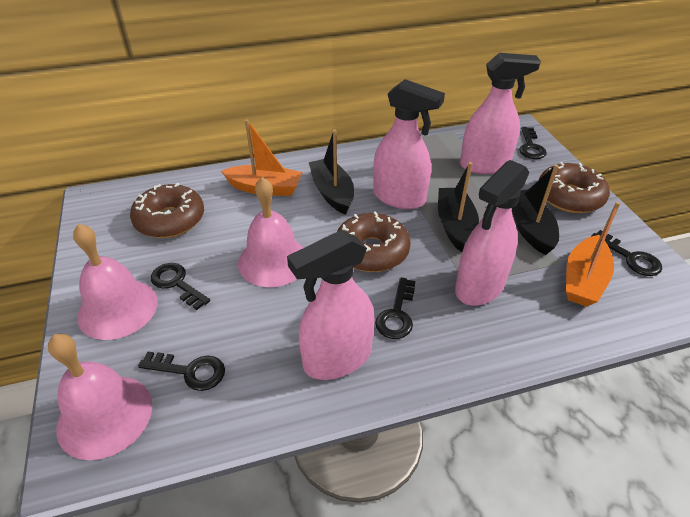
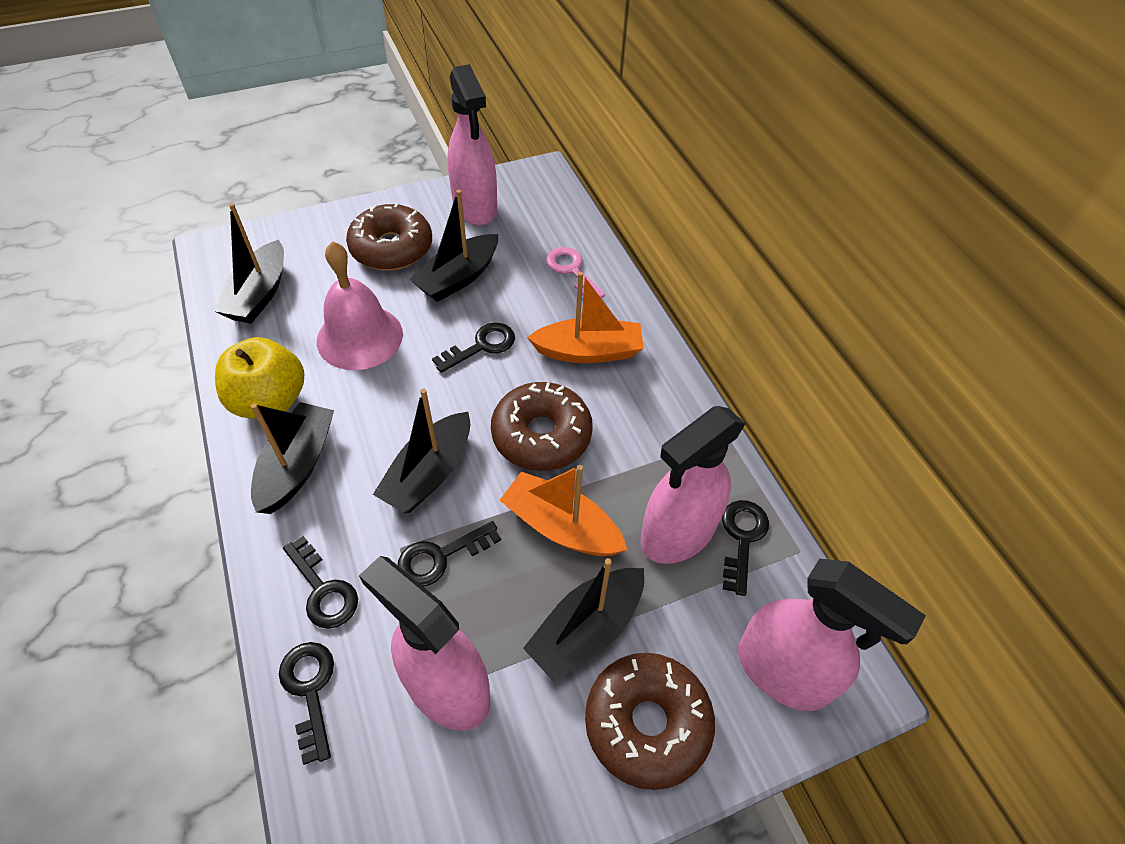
black boat: 3 -> 5
pink bell: 3 -> 1
pink key: 0 -> 1
yellow apple: 0 -> 1

